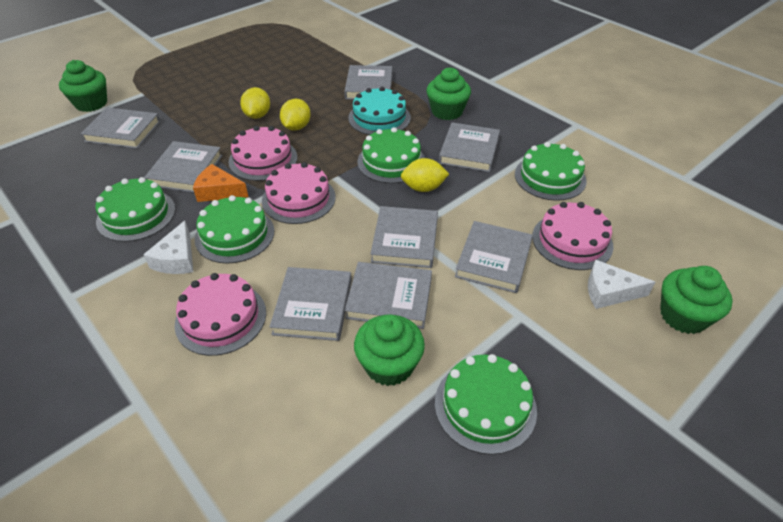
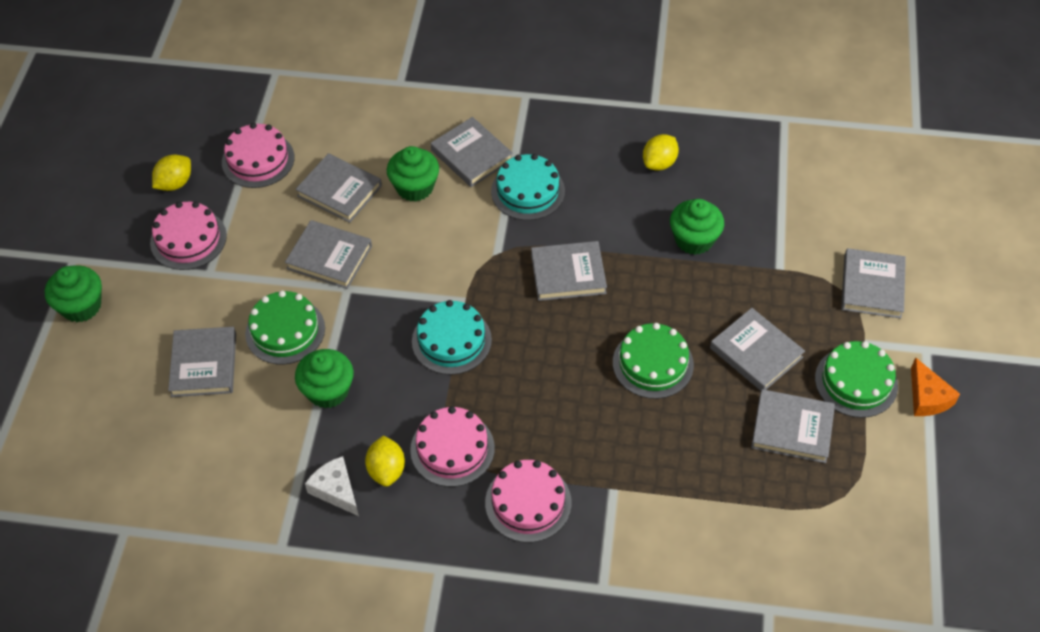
green cake: 5 -> 3
turquoise cake: 1 -> 2
white cheese: 2 -> 1

